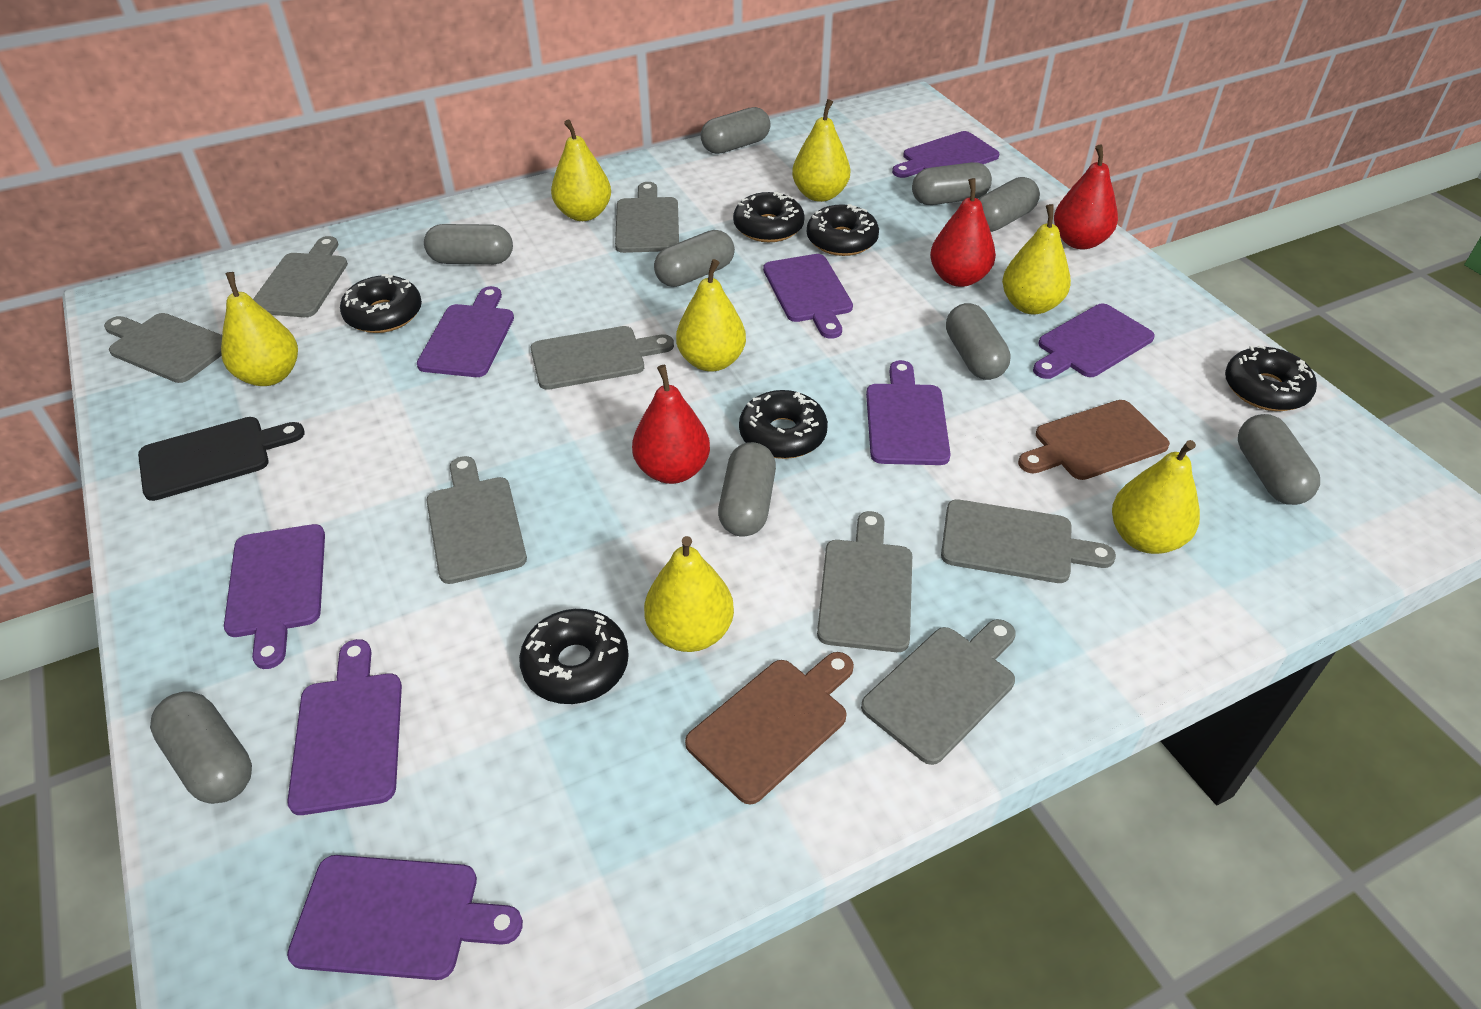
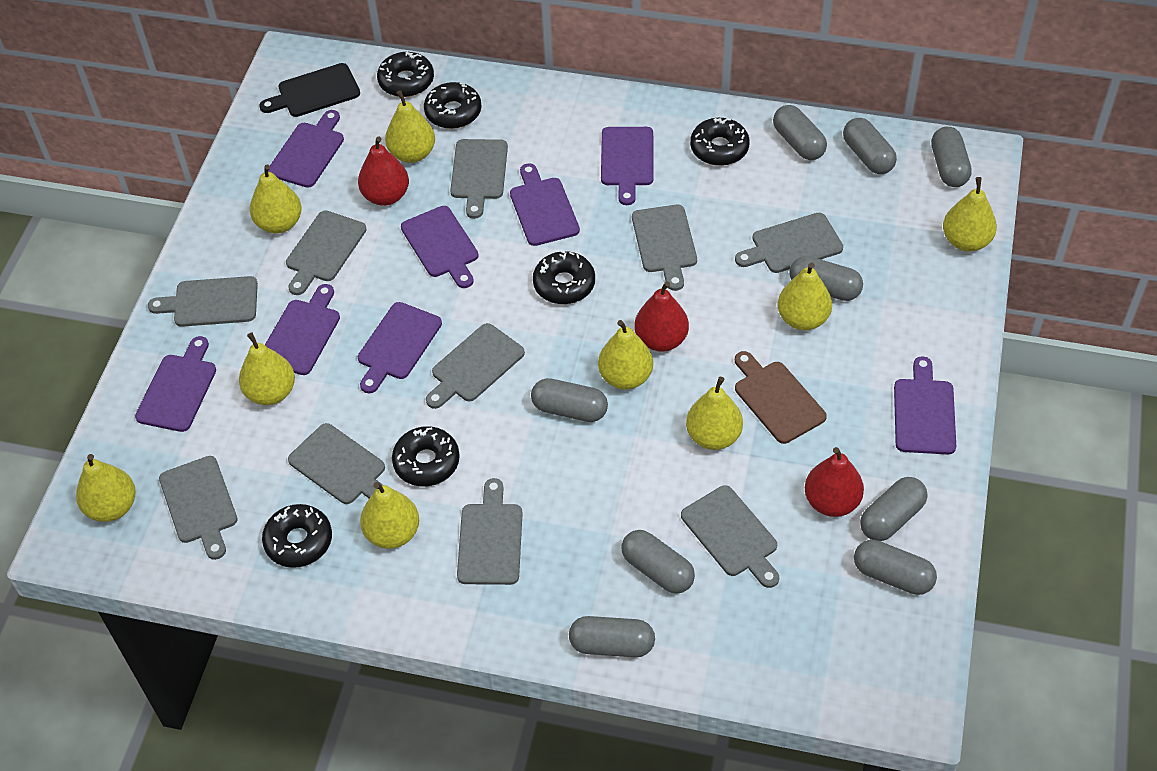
brown cutting board: 2 -> 1
grey cutting board: 8 -> 10
yellow pear: 7 -> 9

